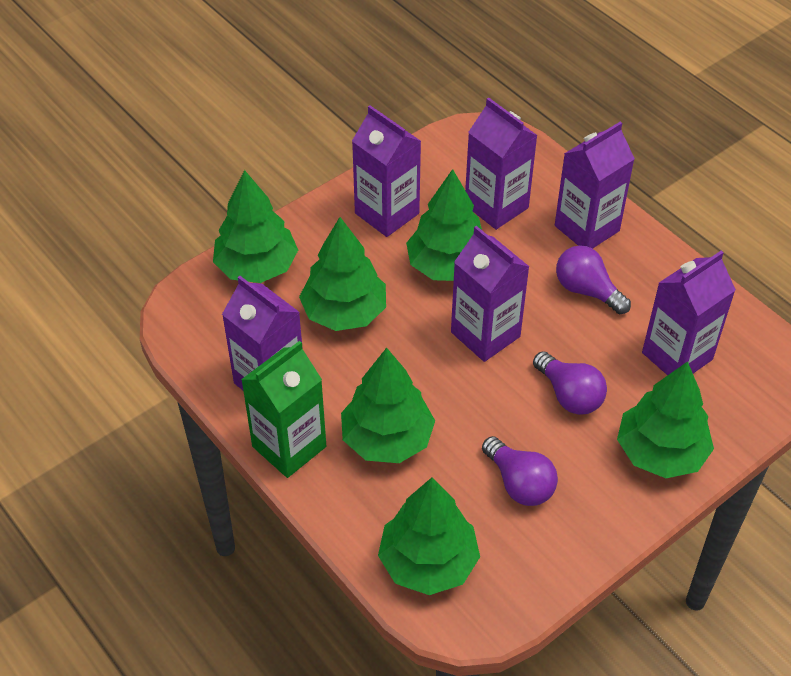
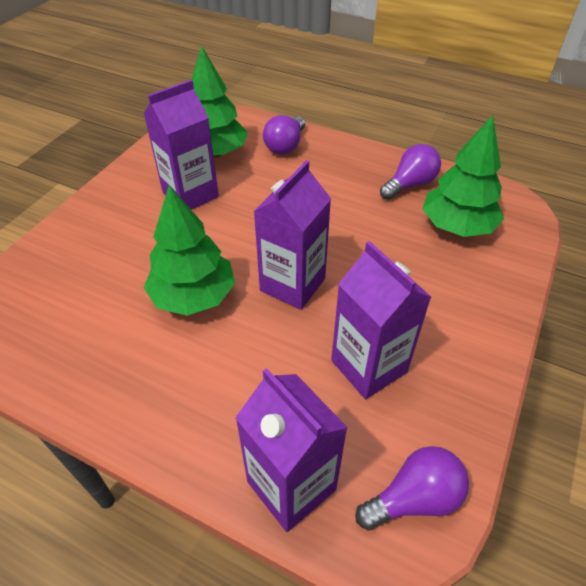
green carton: 1 -> 0
green tree: 6 -> 3
purple carton: 6 -> 4

